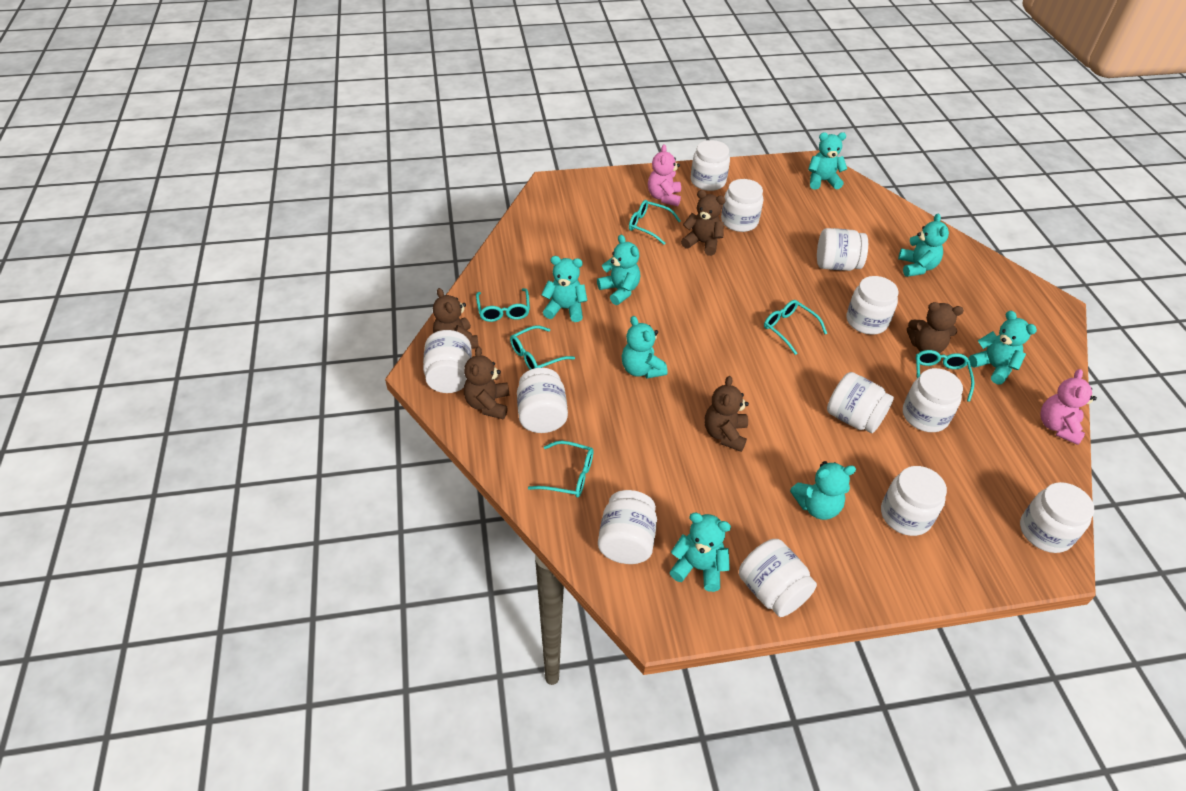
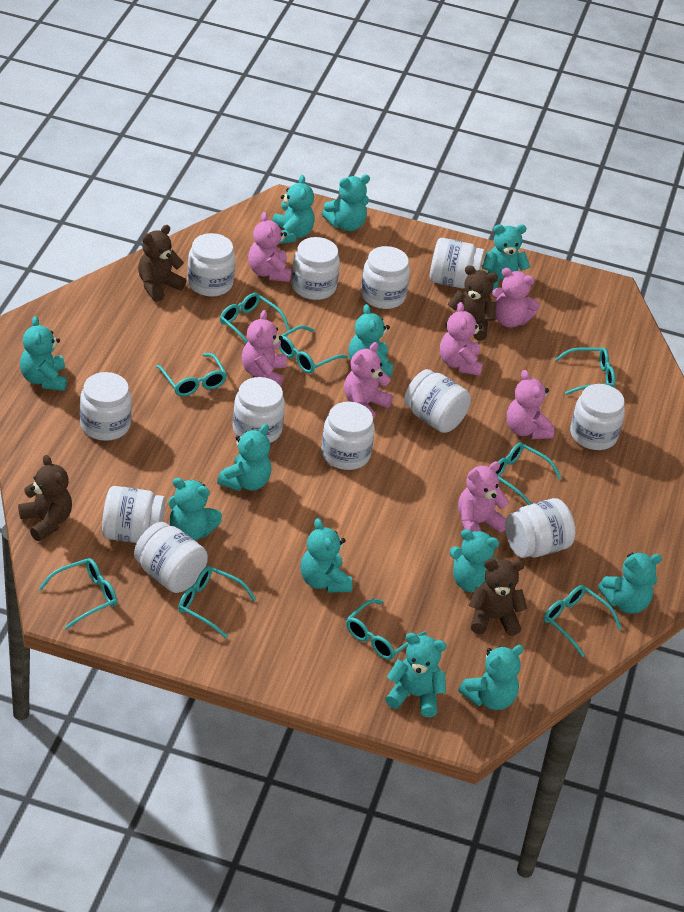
brown teddy bear: 5 -> 4
pink teddy bear: 2 -> 7
turquoise glasses: 6 -> 9
turquoise teddy bear: 8 -> 12

